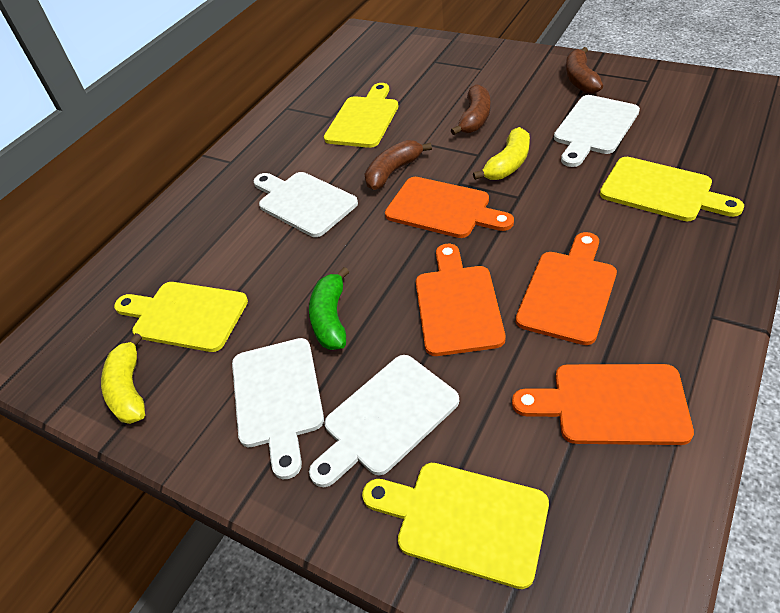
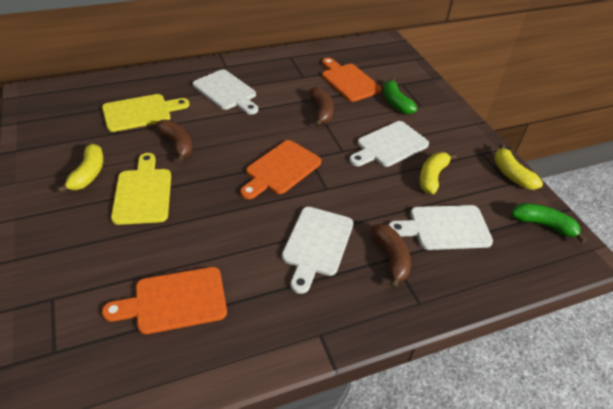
green banana: 1 -> 2
orange cutting board: 4 -> 3
yellow banana: 2 -> 3
yellow cutting board: 4 -> 2

